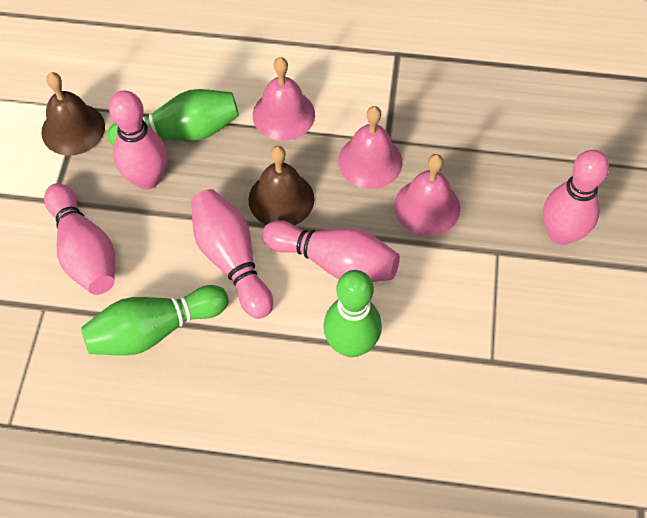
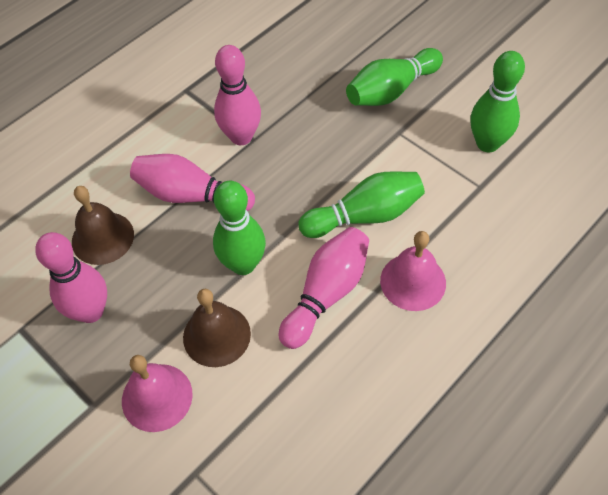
green bowling pin: 3 -> 4
pink bell: 3 -> 2
pink bowling pin: 5 -> 4

